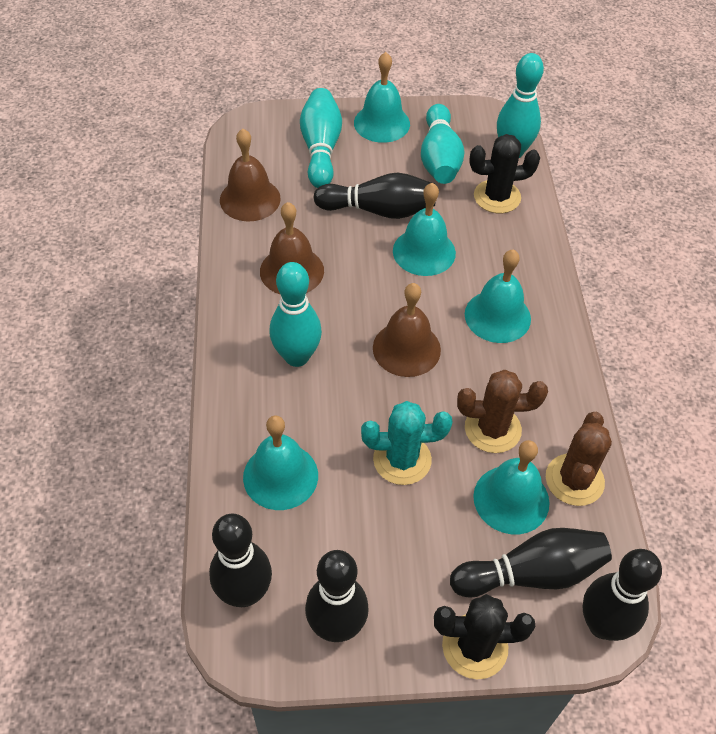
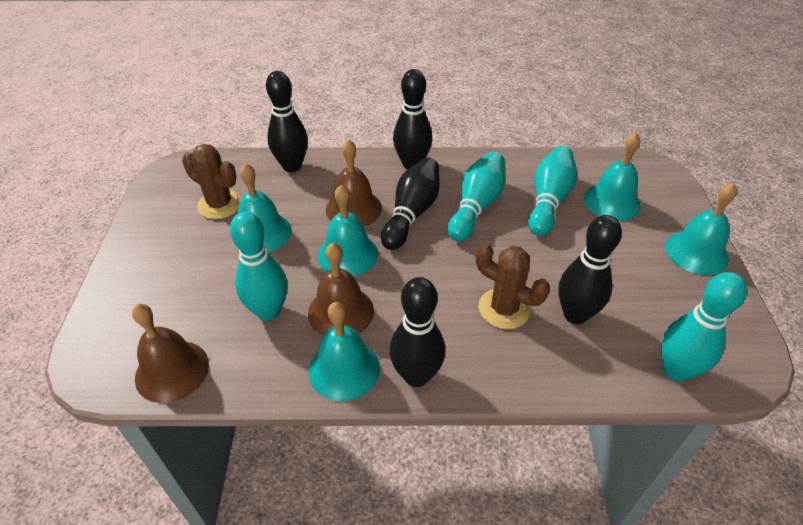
black cactus: 2 -> 0
turquoise cactus: 1 -> 0

